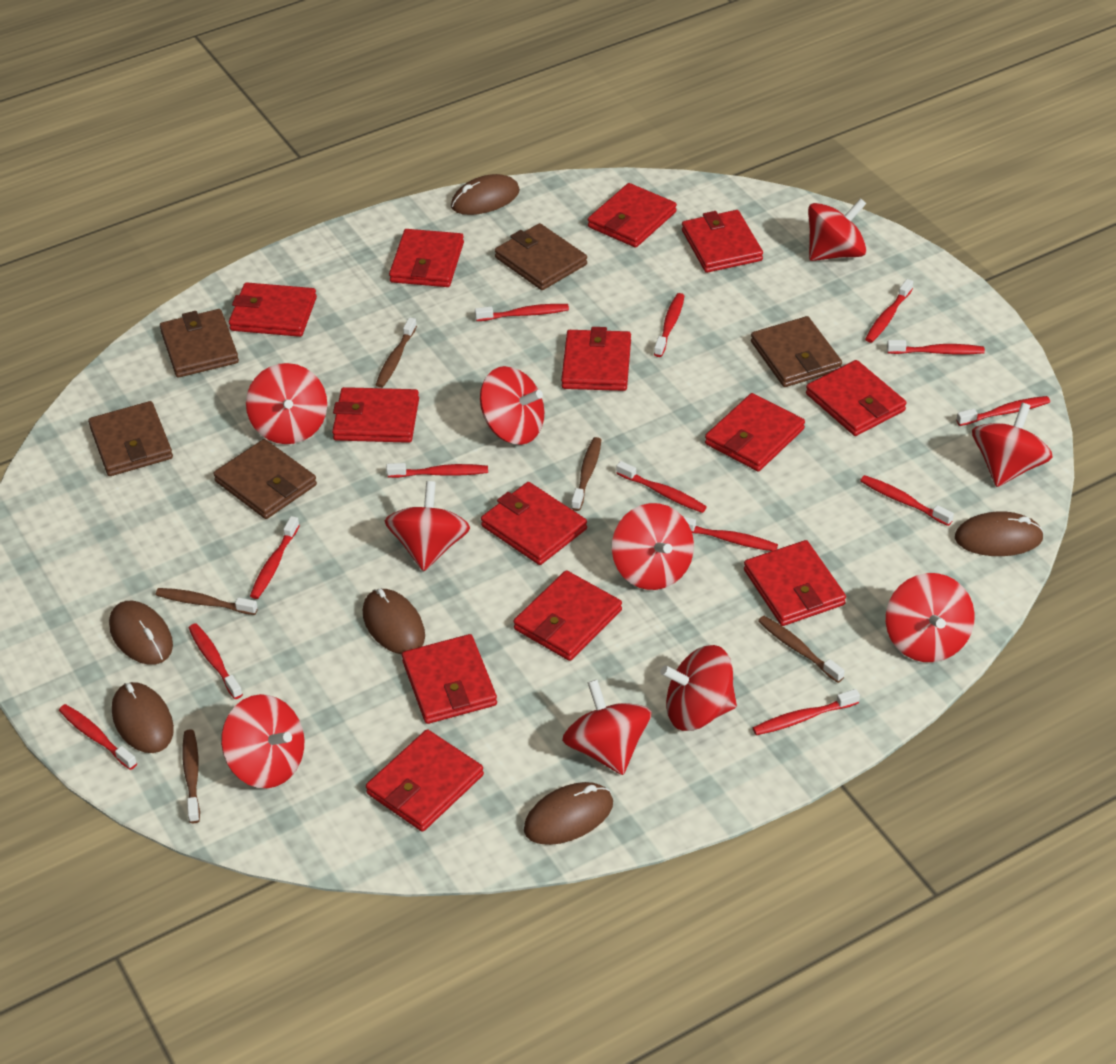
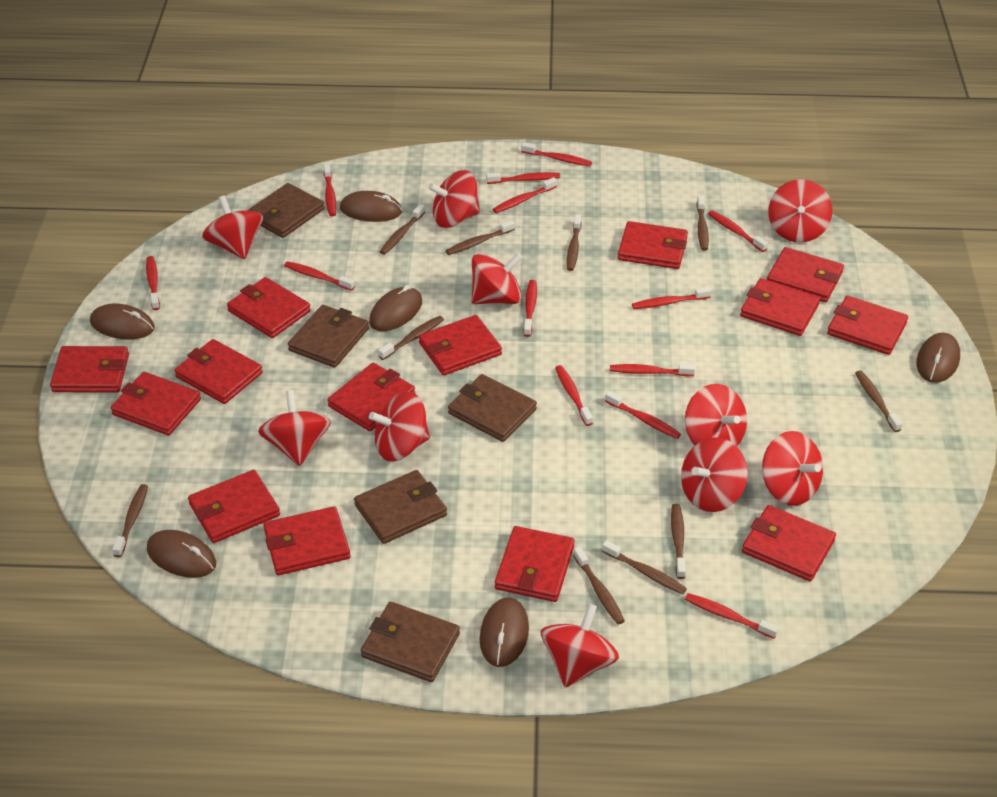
brown toothbrush: 5 -> 10
red wallet: 13 -> 14

